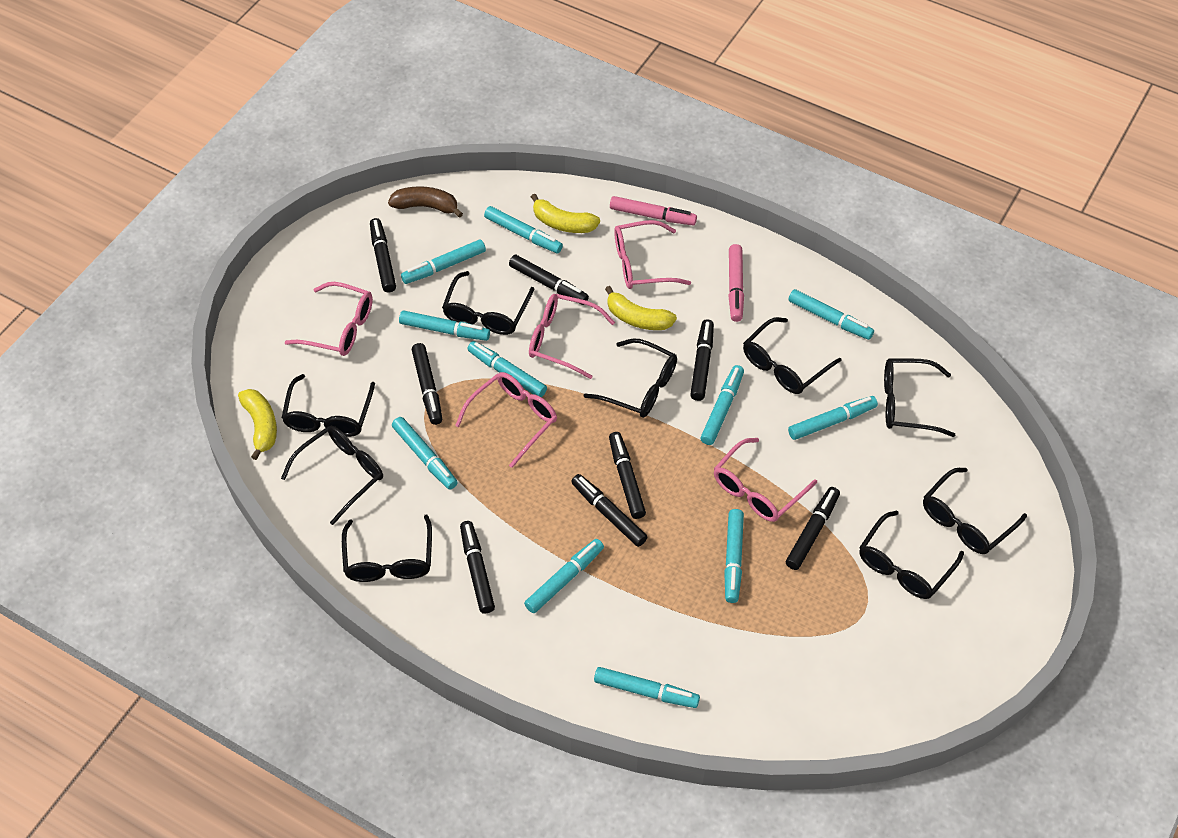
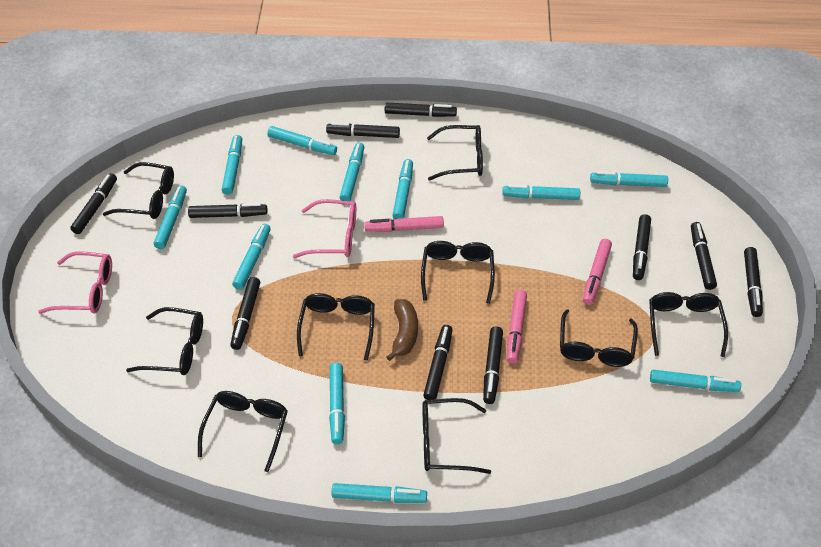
black marker: 8 -> 10
pink glasses: 5 -> 2
pink marker: 2 -> 3
yellow banana: 3 -> 0

